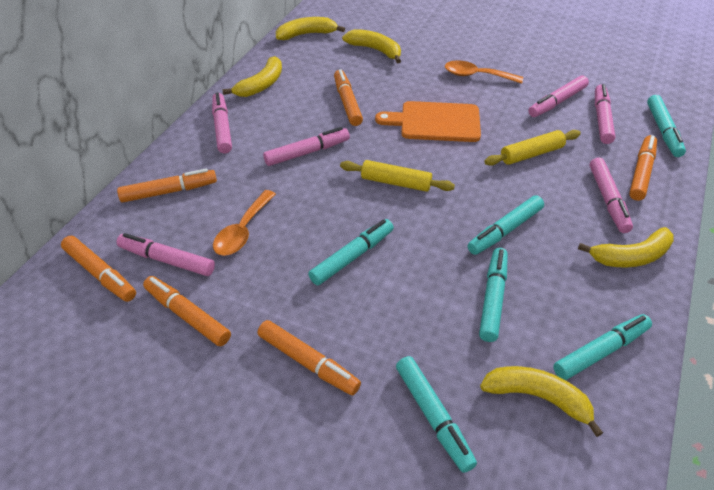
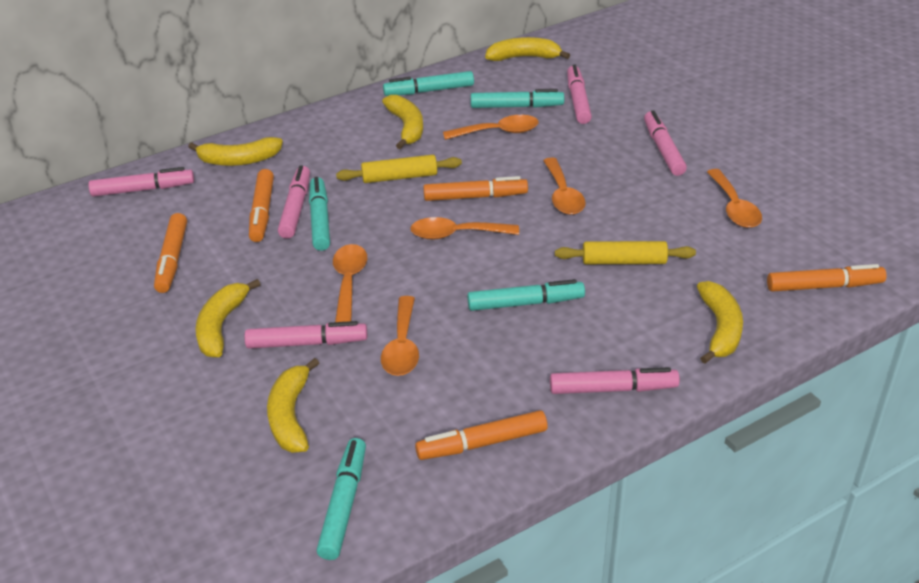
orange cutting board: 1 -> 0
orange marker: 6 -> 5
orange spoon: 2 -> 6
turquoise marker: 6 -> 5
yellow banana: 5 -> 6

